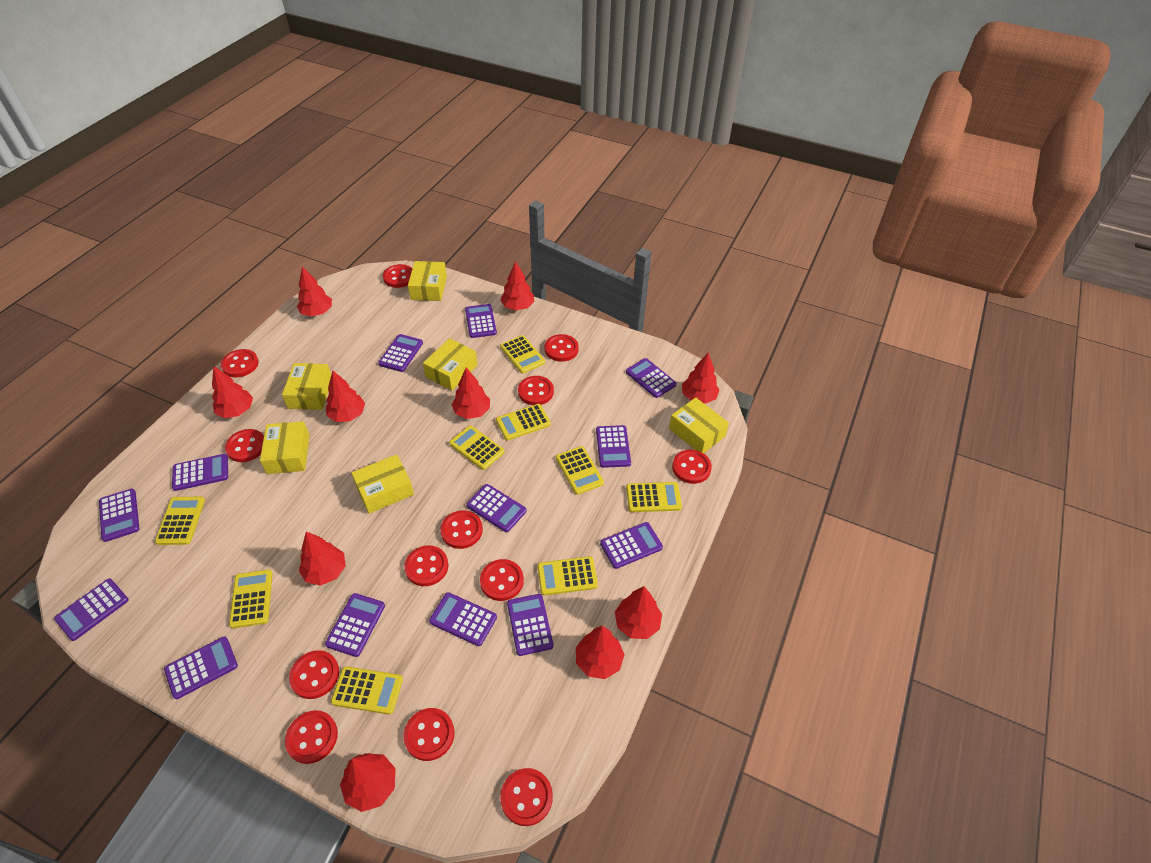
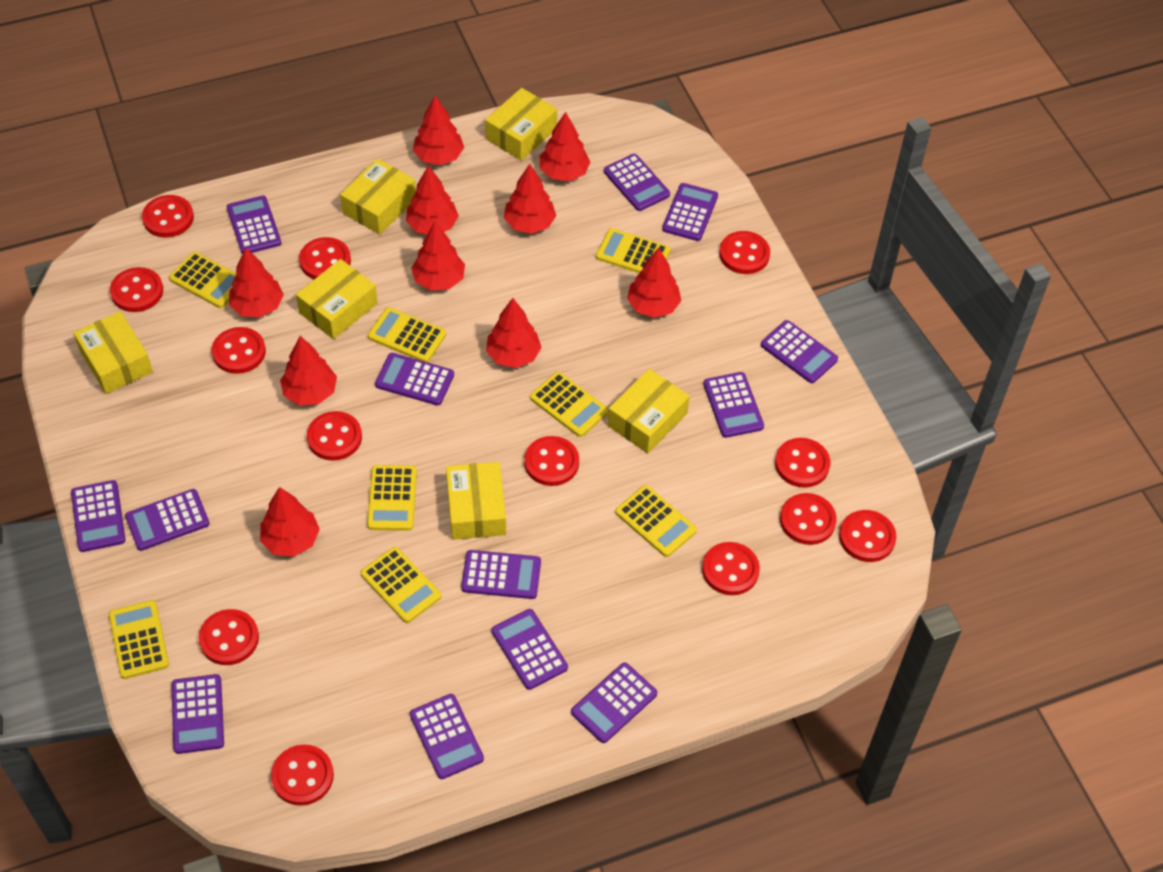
yellow calculator: 9 -> 8

